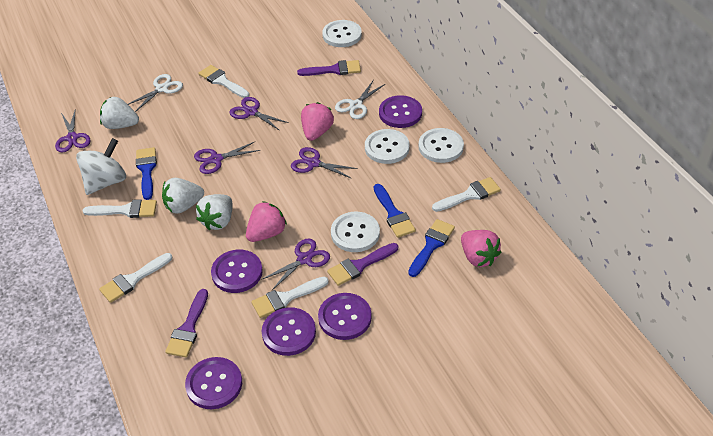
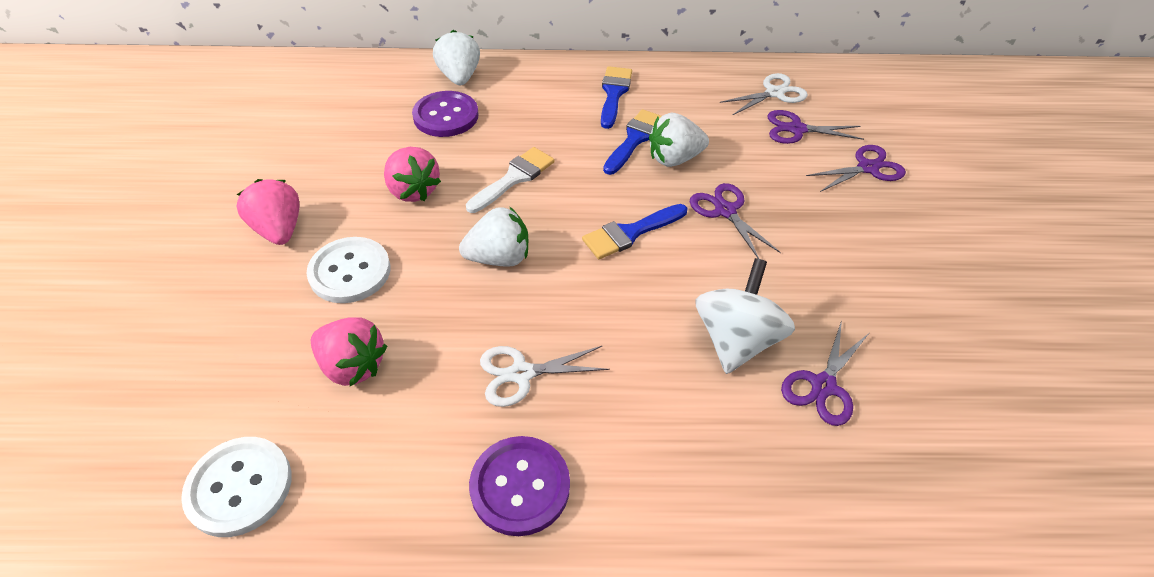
purple brush: 3 -> 0
purple button: 5 -> 2
purple scissors: 5 -> 4
white brush: 5 -> 1
white button: 4 -> 2

